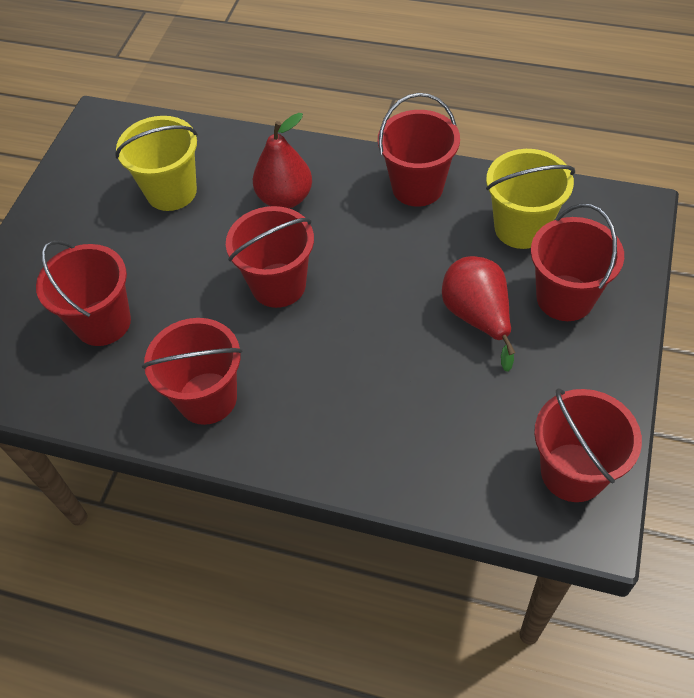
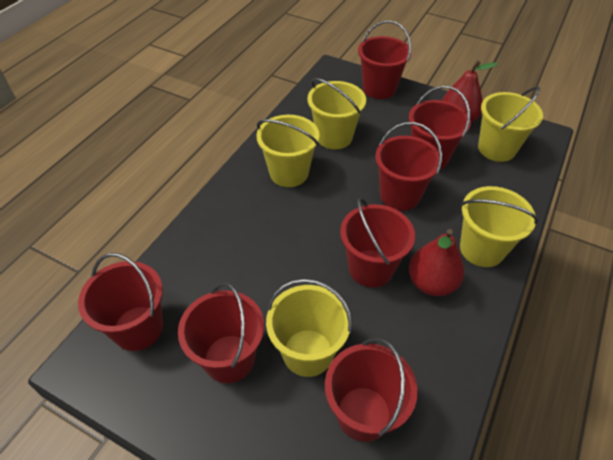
red bucket: 6 -> 7
yellow bucket: 2 -> 5

